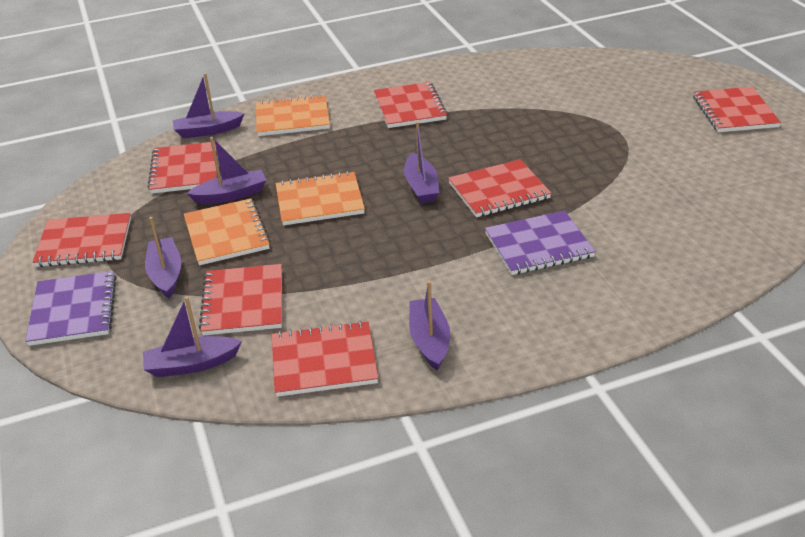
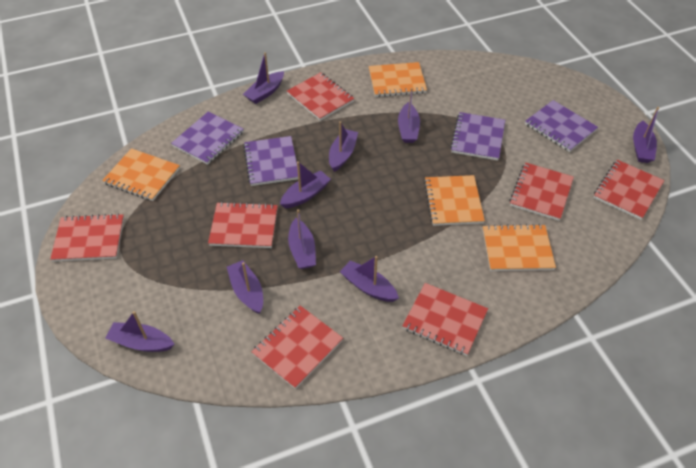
orange notebook: 3 -> 4
purple boat: 6 -> 9
purple notebook: 2 -> 4

